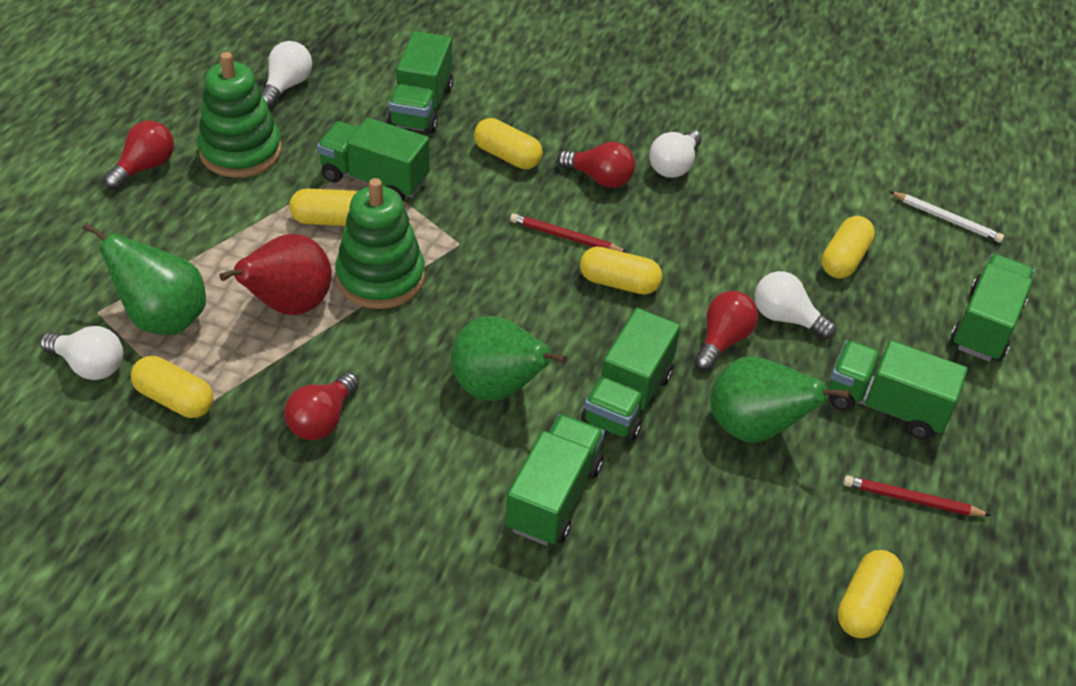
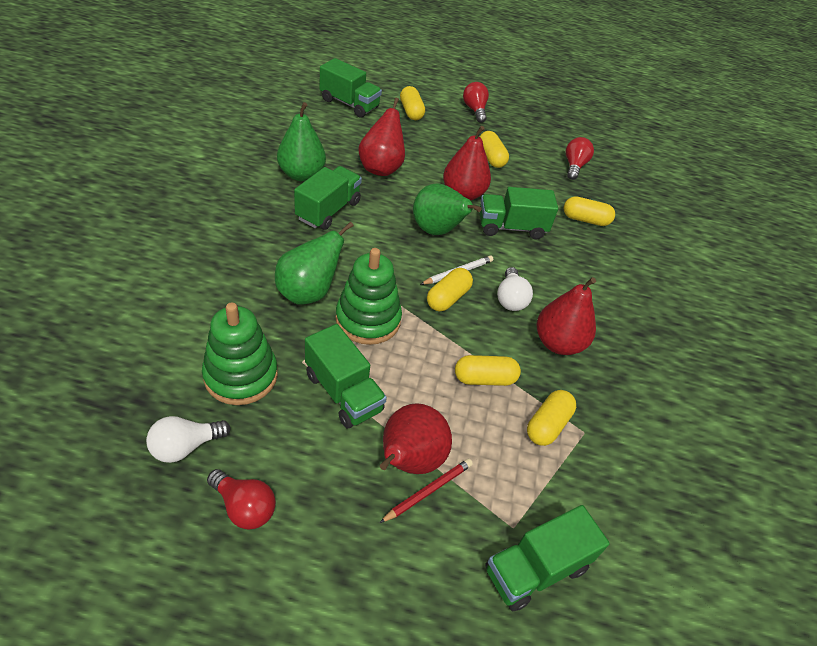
green truck: 6 -> 5
red light bulb: 4 -> 3
red pear: 1 -> 4
red pencil: 2 -> 1
white light bulb: 4 -> 2

